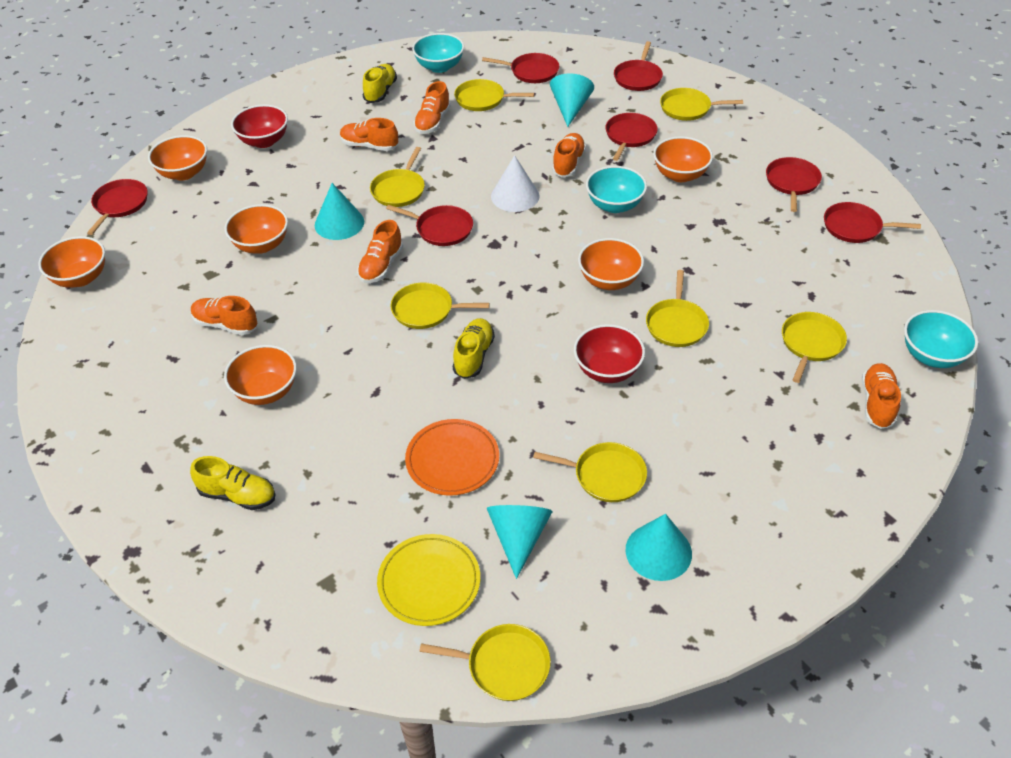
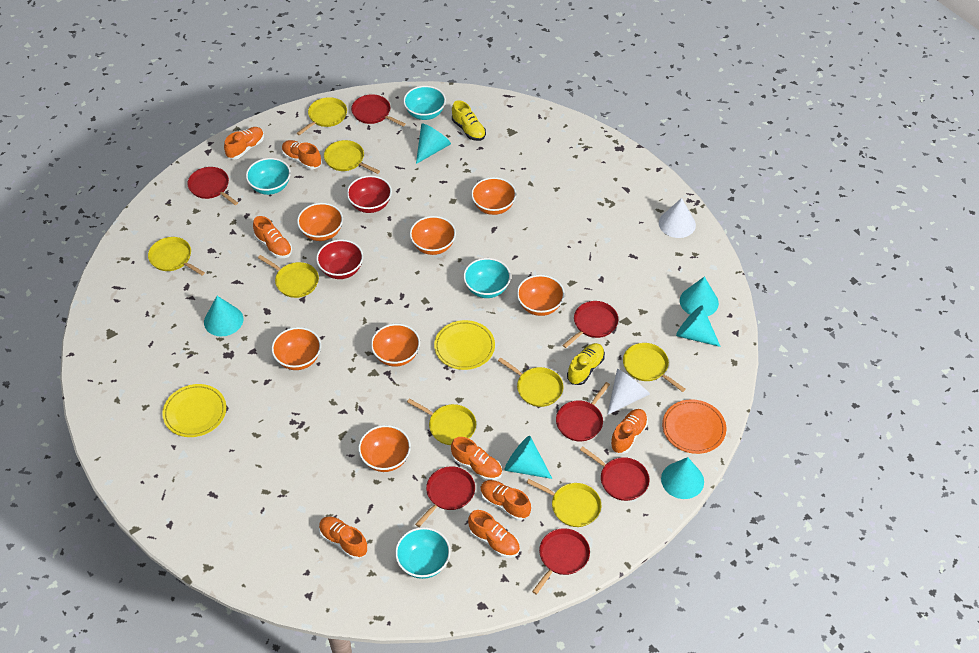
orange bowl: 6 -> 7
orange shoe: 6 -> 8
turquoise bowl: 3 -> 4
turquoise cone: 4 -> 6
white cone: 1 -> 2
yellow plate: 1 -> 2
yellow shoe: 3 -> 2

